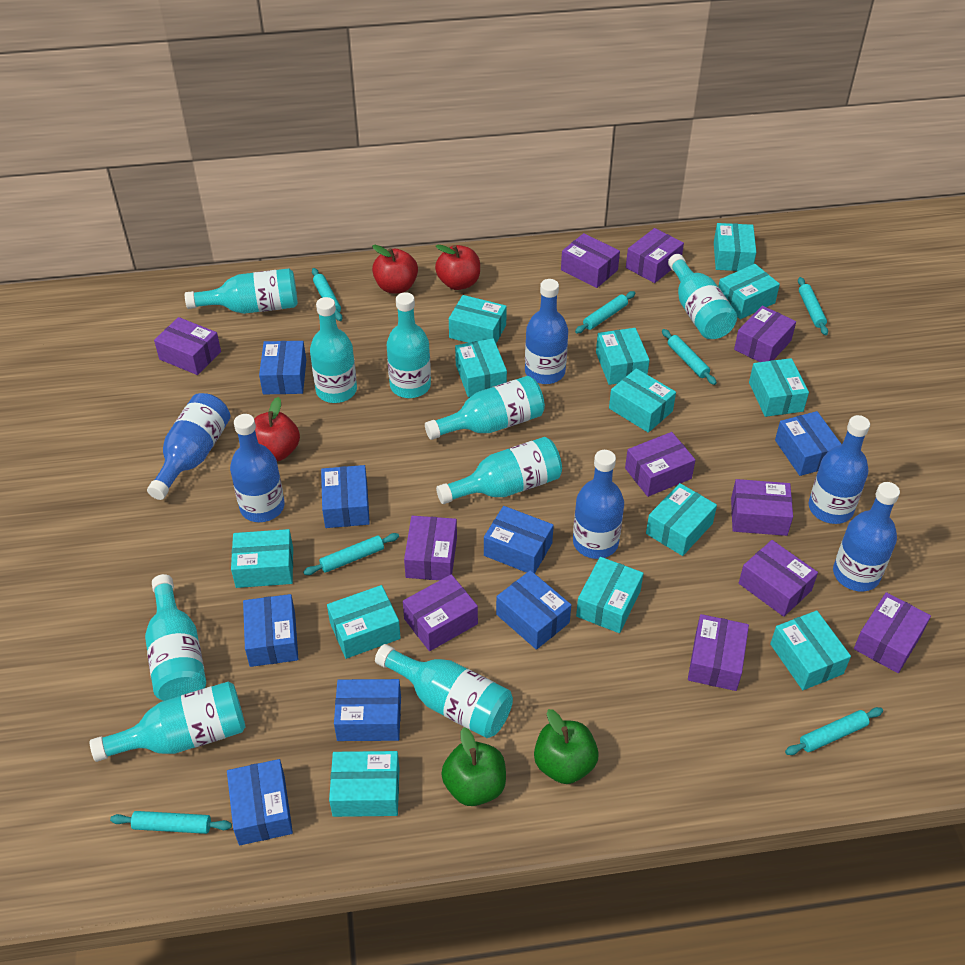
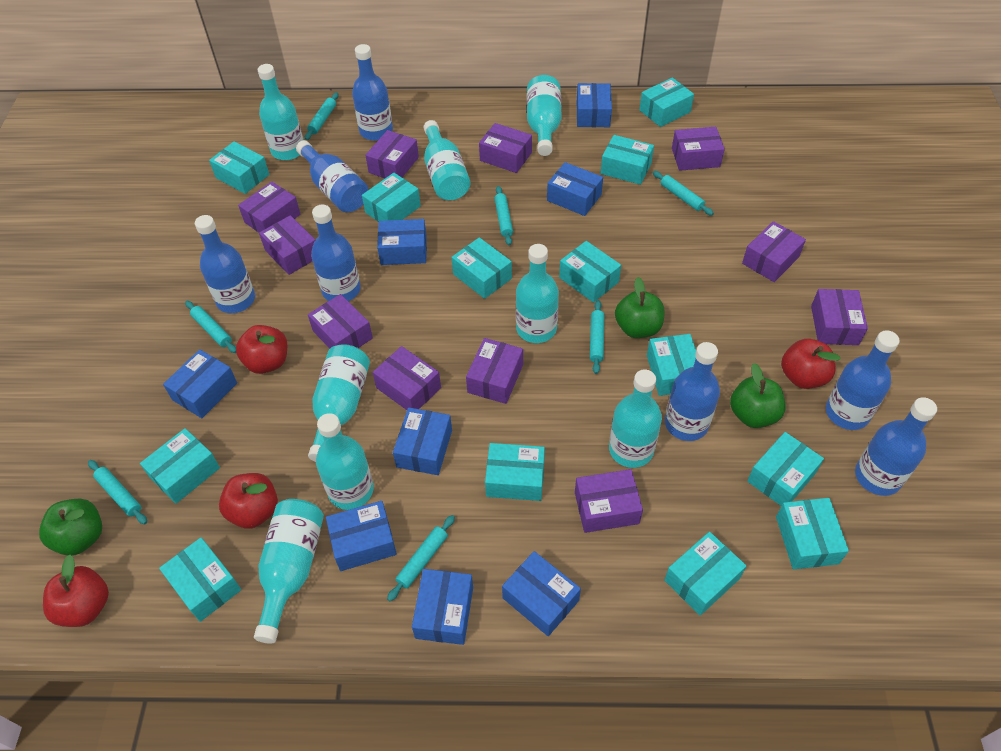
blue bottle: 6 -> 7
green apple: 2 -> 3
red apple: 3 -> 4
turquoise bottle: 9 -> 8

